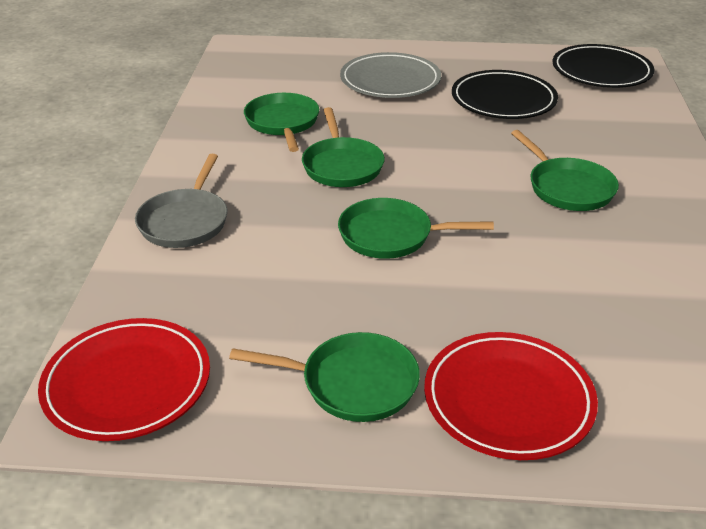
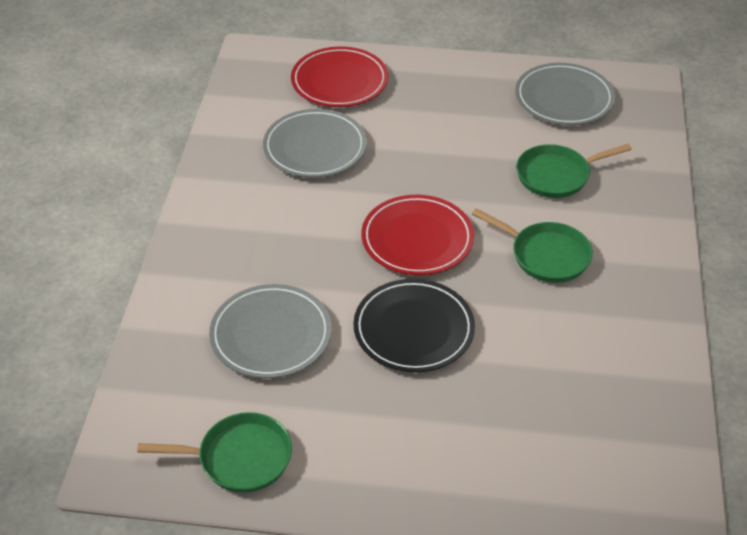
black plate: 2 -> 1
green pan: 5 -> 3
grey pan: 1 -> 0
grey plate: 1 -> 3

